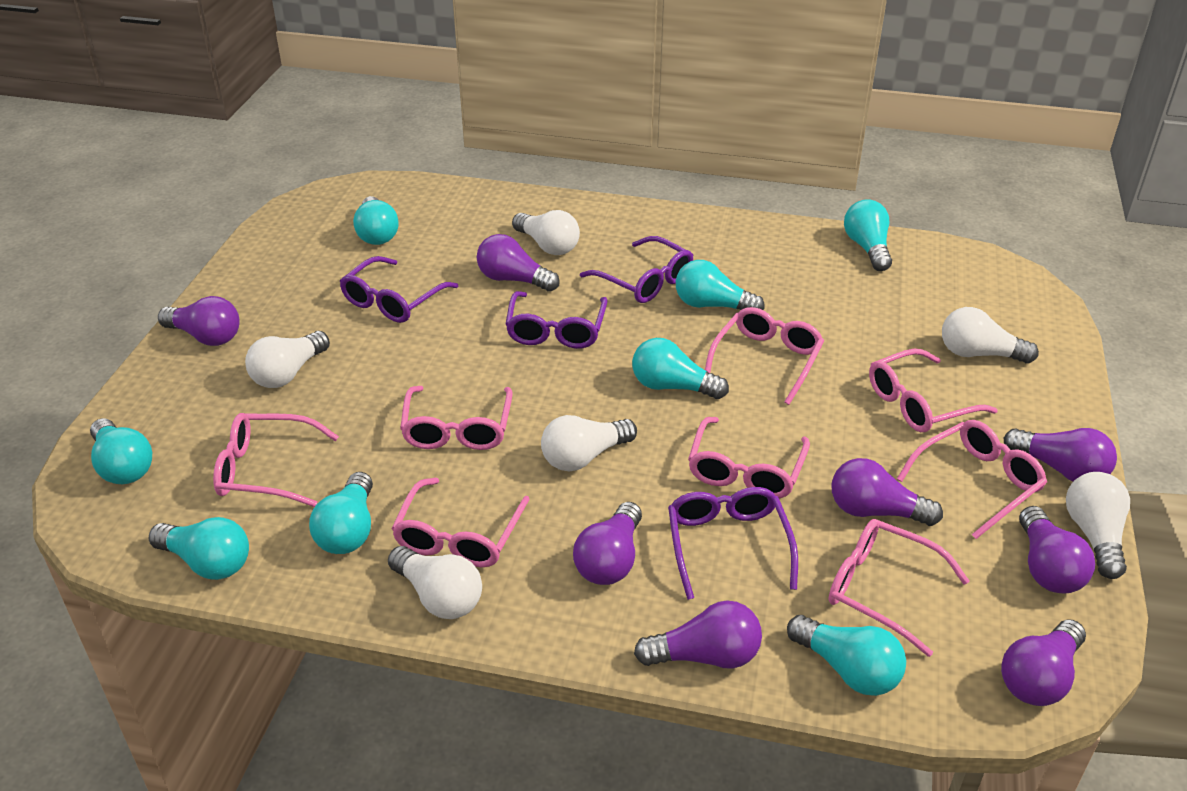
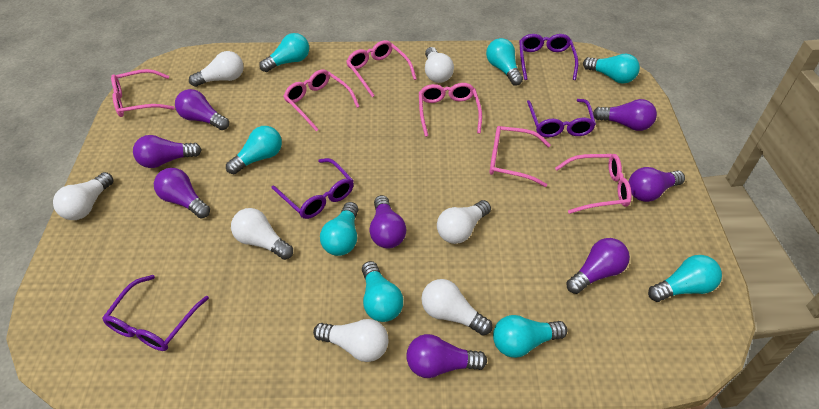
pink glasses: 8 -> 6
white light bulb: 6 -> 7

